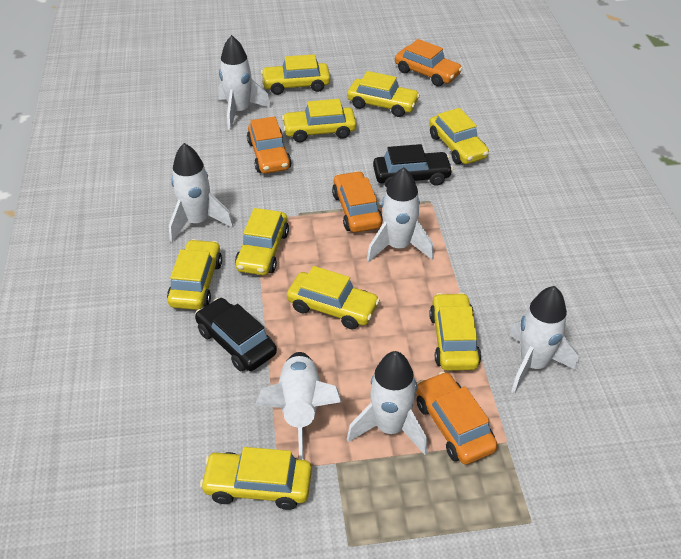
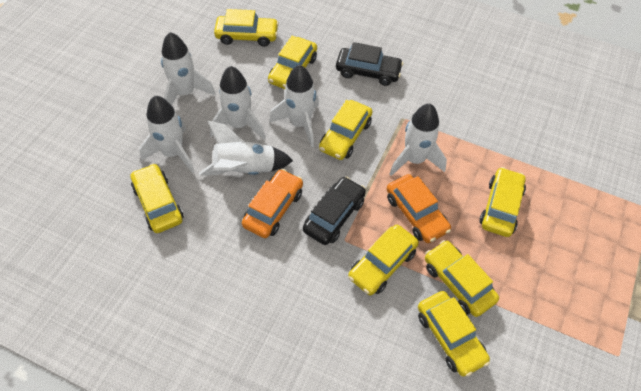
orange car: 4 -> 2
yellow car: 9 -> 8

